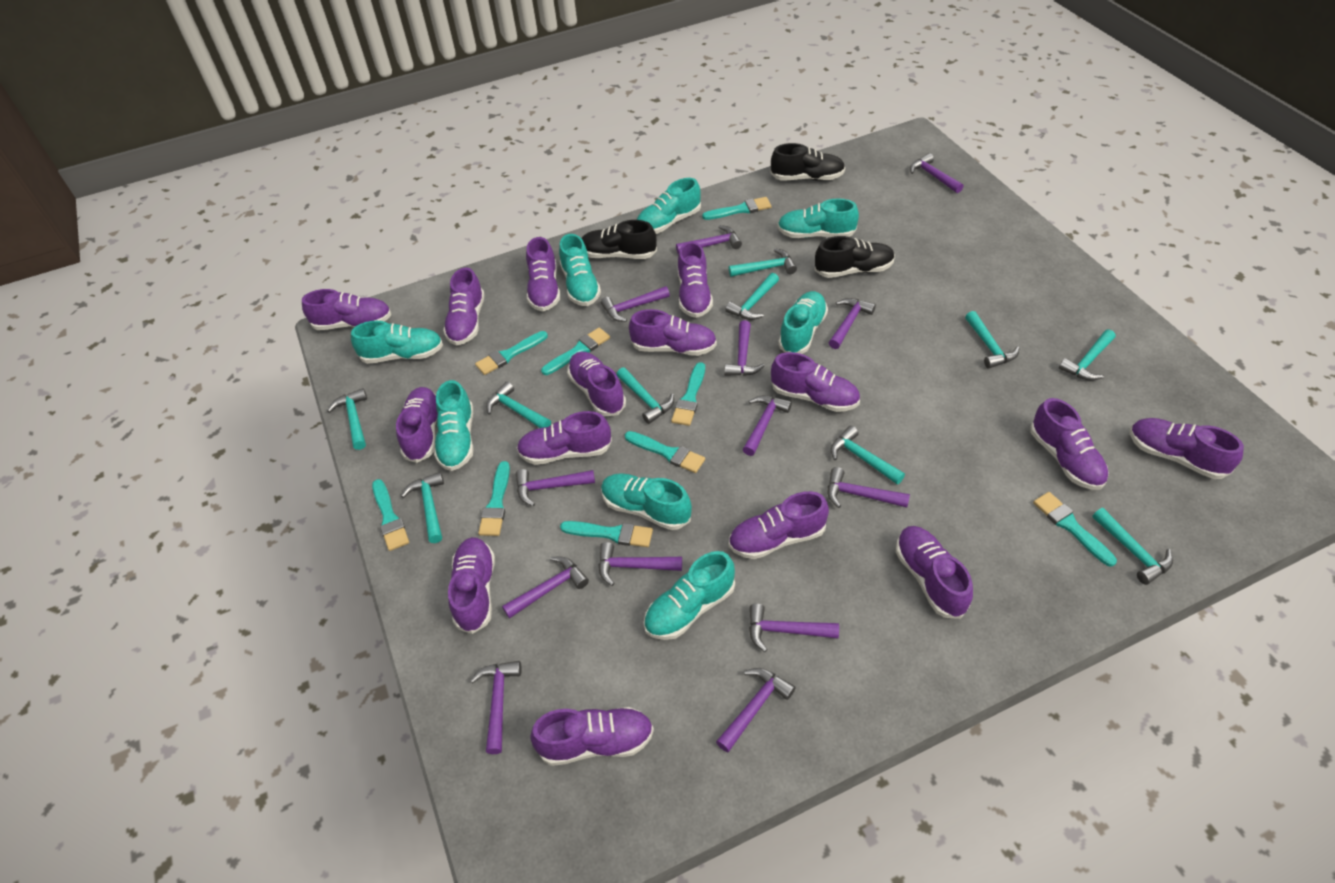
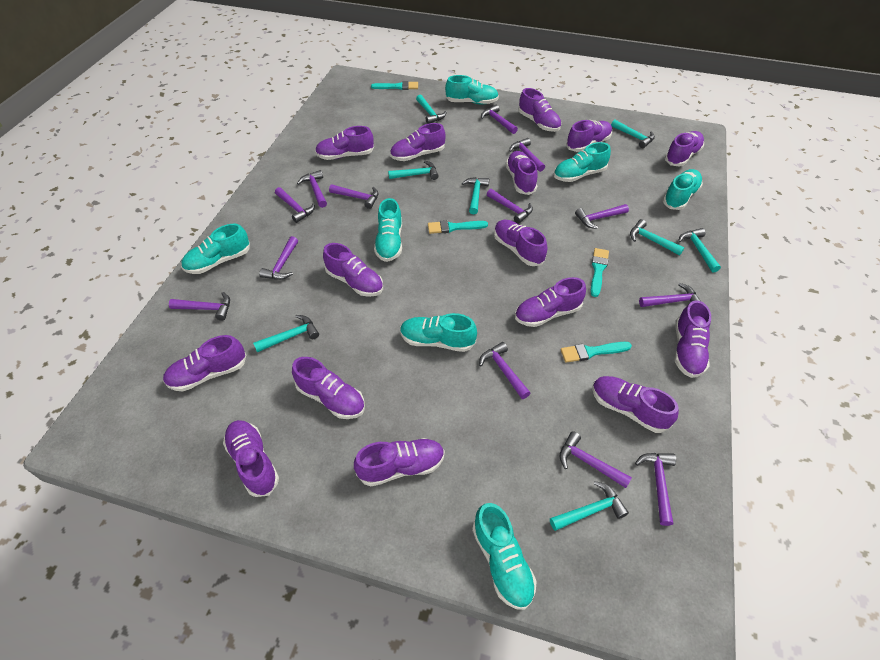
black shoe: 3 -> 0
turquoise brush: 9 -> 4
turquoise hammer: 10 -> 8
turquoise shoe: 8 -> 7

